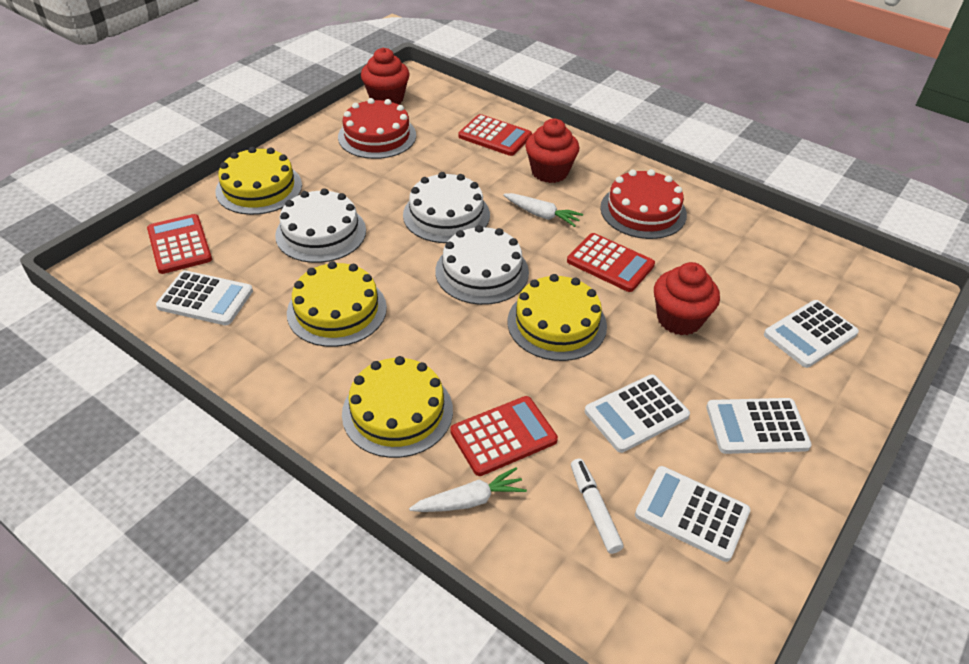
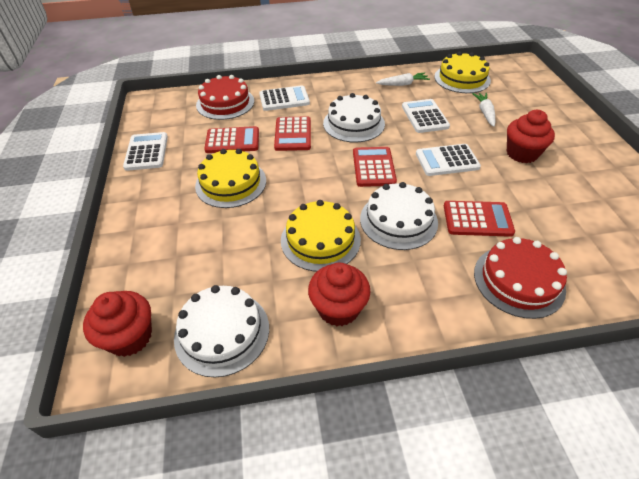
white calculator: 5 -> 4
white marker: 1 -> 0
yellow cake: 4 -> 3

